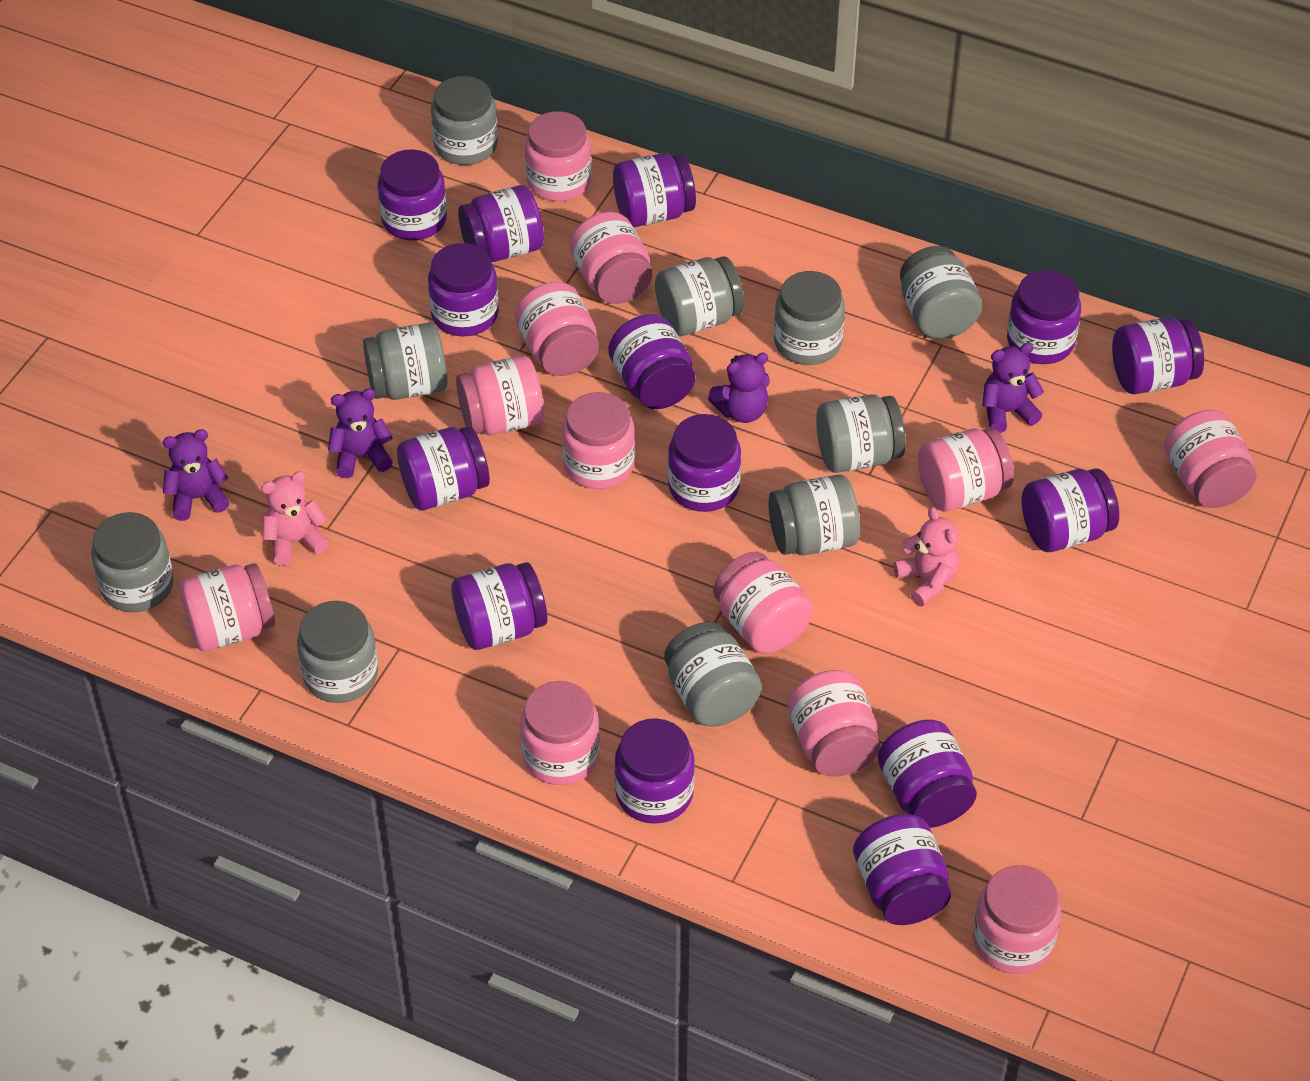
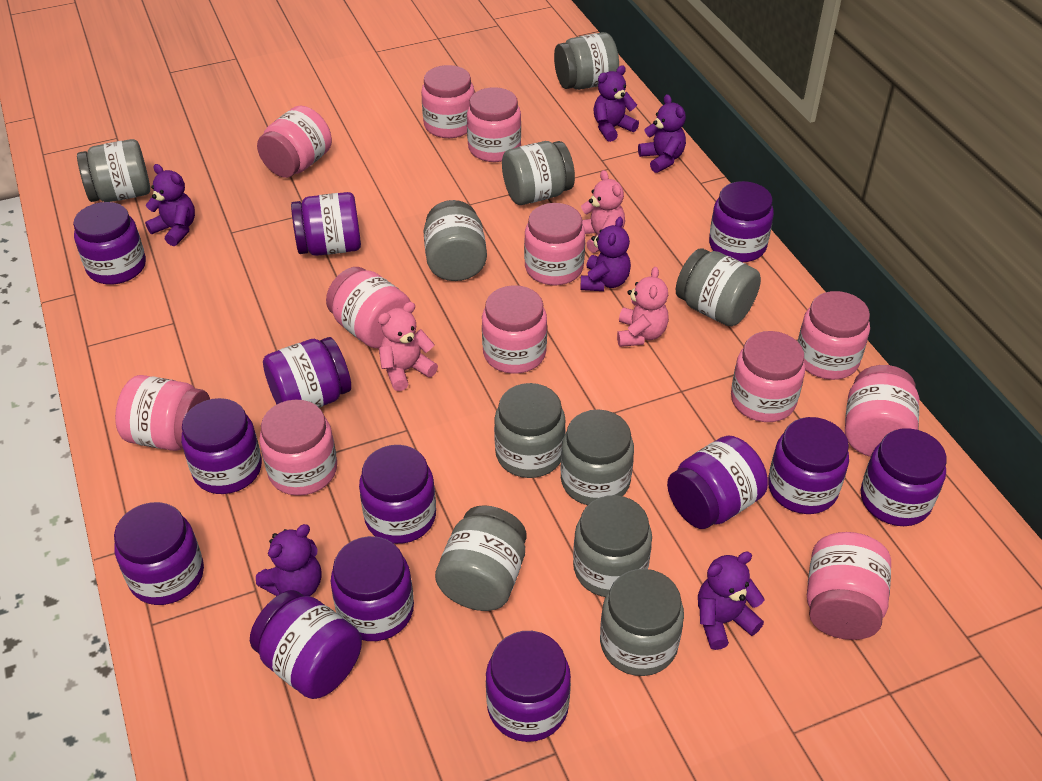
pink teddy bear: 2 -> 3
purple jar: 14 -> 13
purple teddy bear: 4 -> 6

